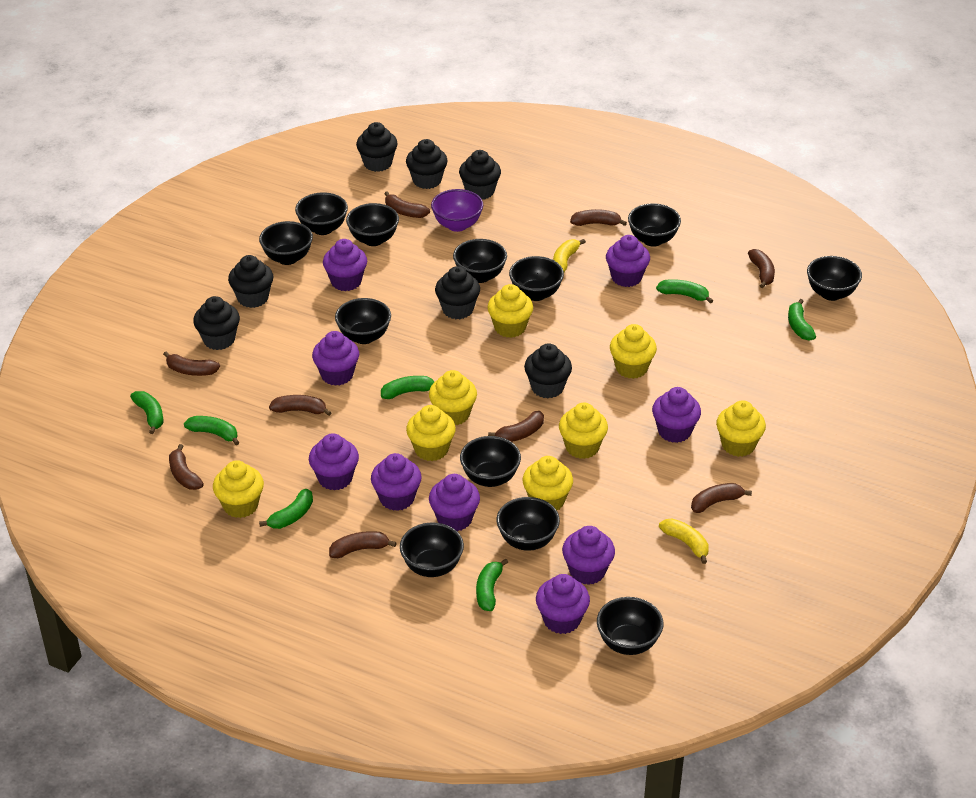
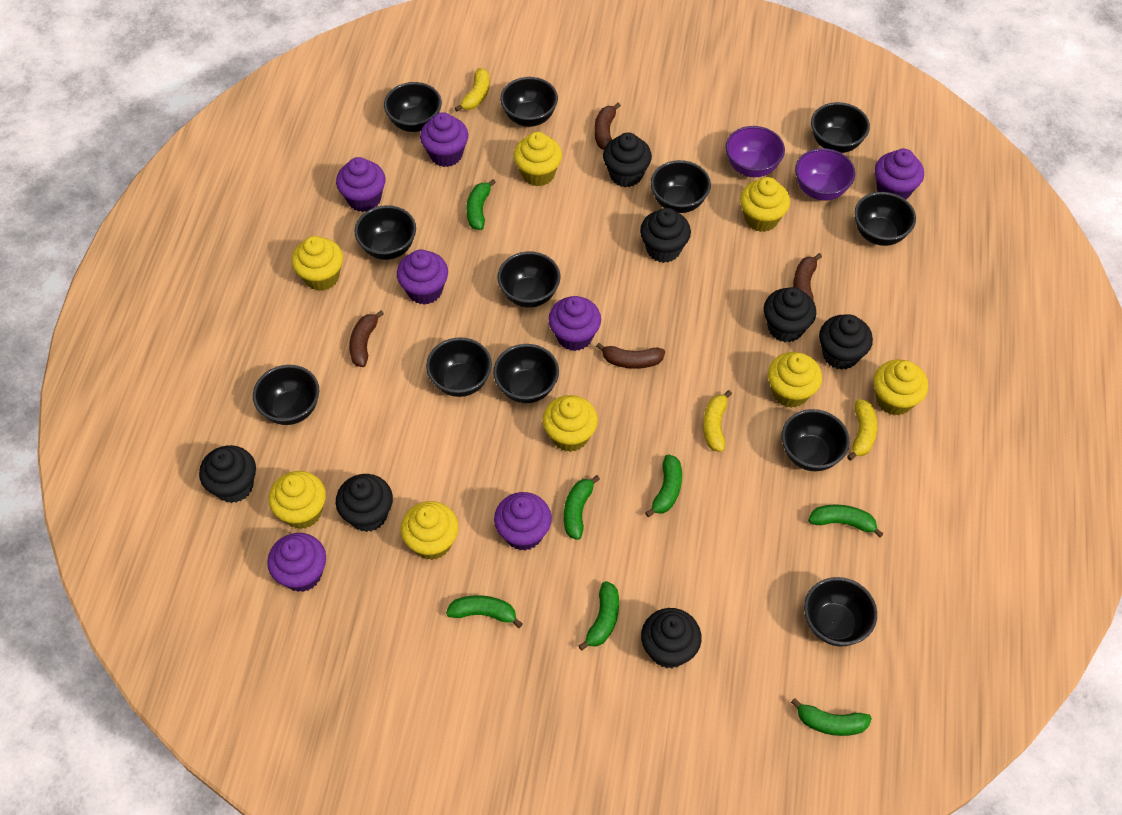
brown banana: 9 -> 4
purple bowl: 1 -> 2
purple cupcake: 9 -> 7
yellow banana: 2 -> 3

